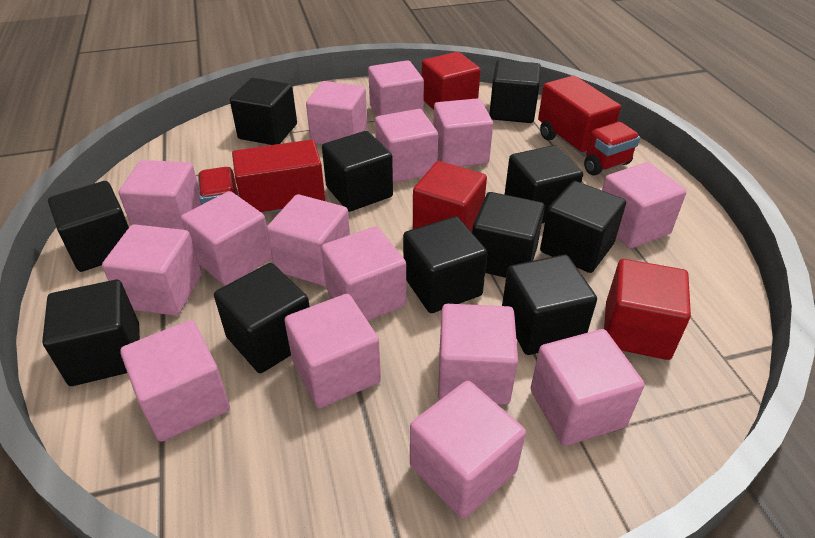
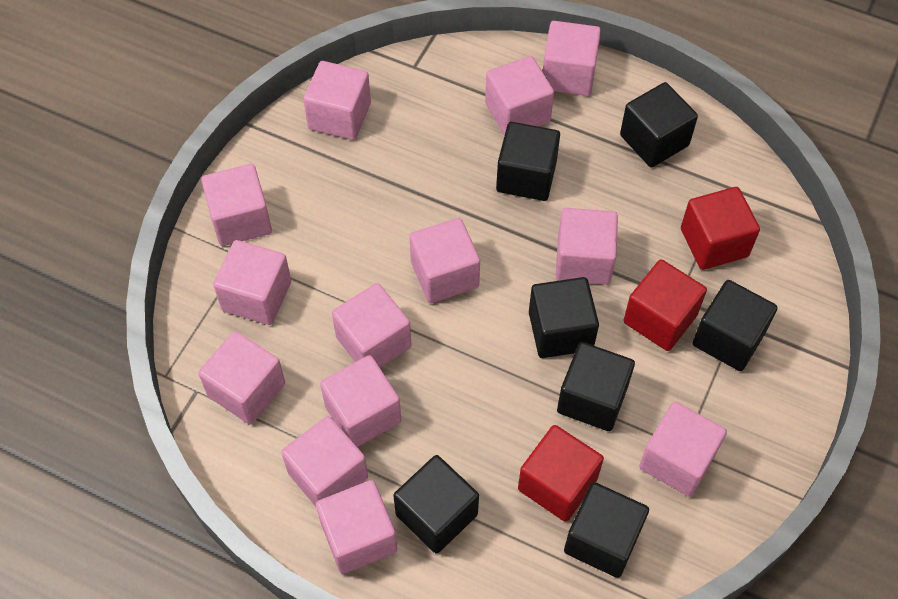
black cube: 11 -> 7
pink cube: 15 -> 13
red truck: 2 -> 0

